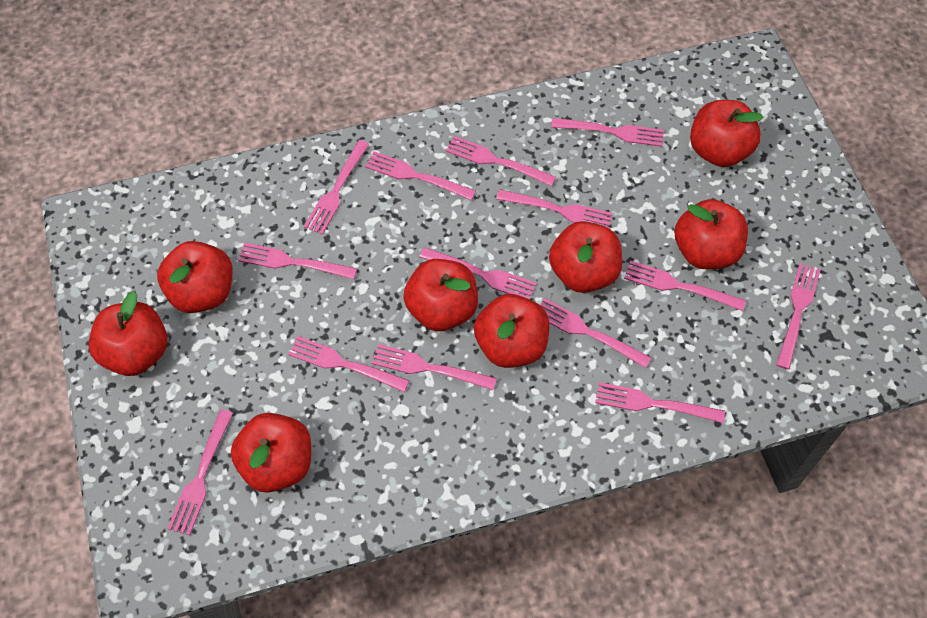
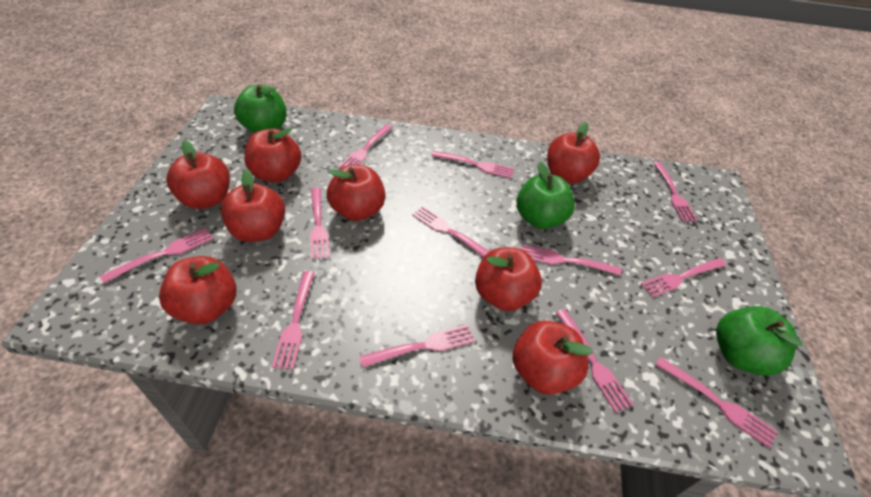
green apple: 0 -> 3
pink fork: 14 -> 12

